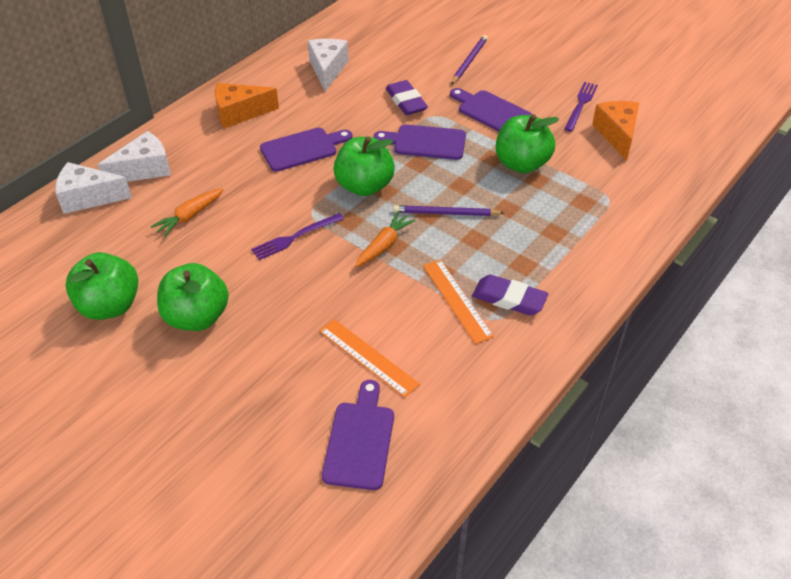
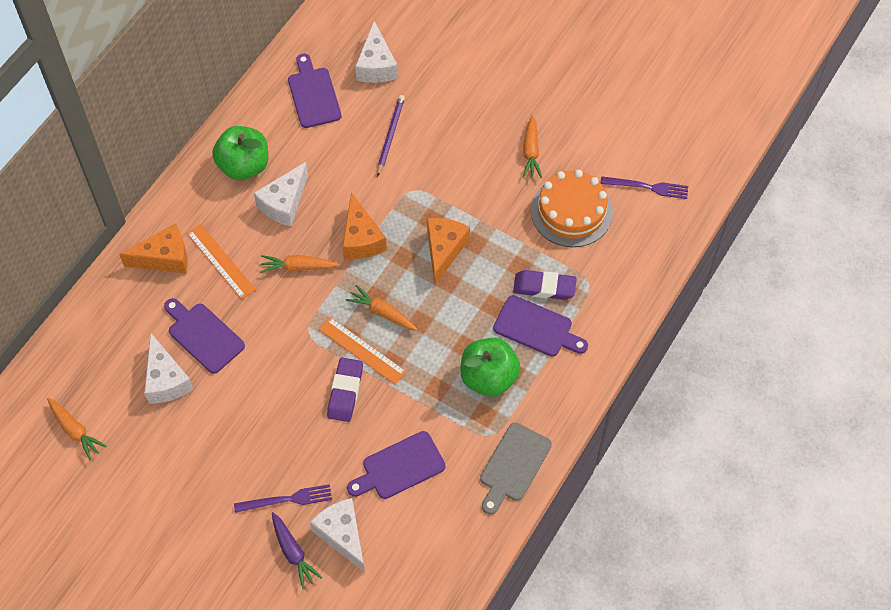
green apple: 4 -> 2
grey cutting board: 0 -> 1
orange cake: 0 -> 1
orange carrot: 2 -> 4
orange cheese: 2 -> 3
purple carrot: 0 -> 1
purple pencil: 2 -> 1
white cheese: 3 -> 4

